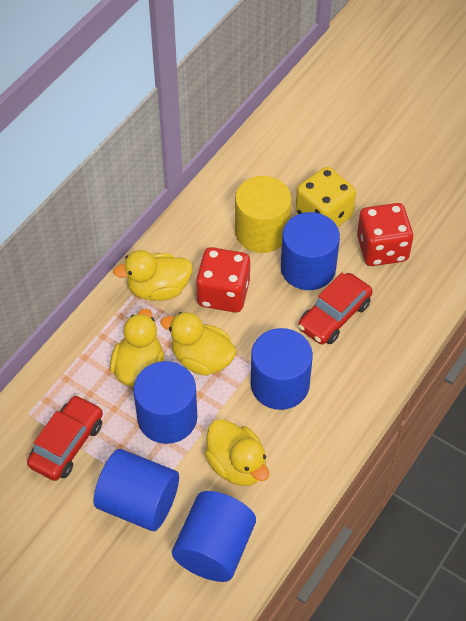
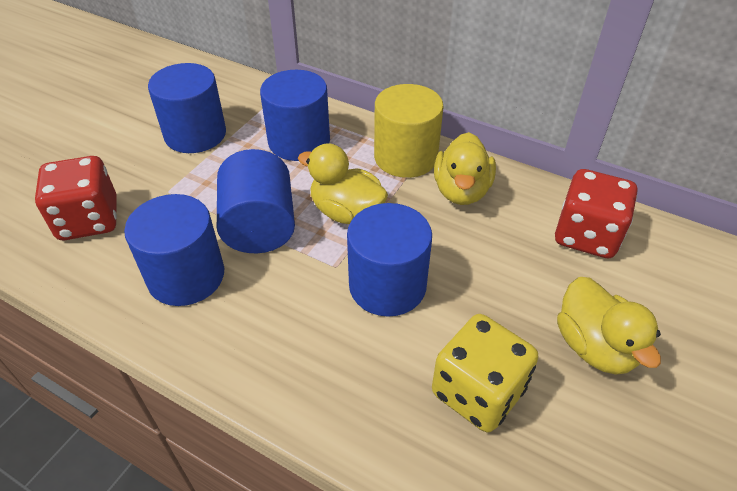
red car: 2 -> 0
yellow duck: 4 -> 3

